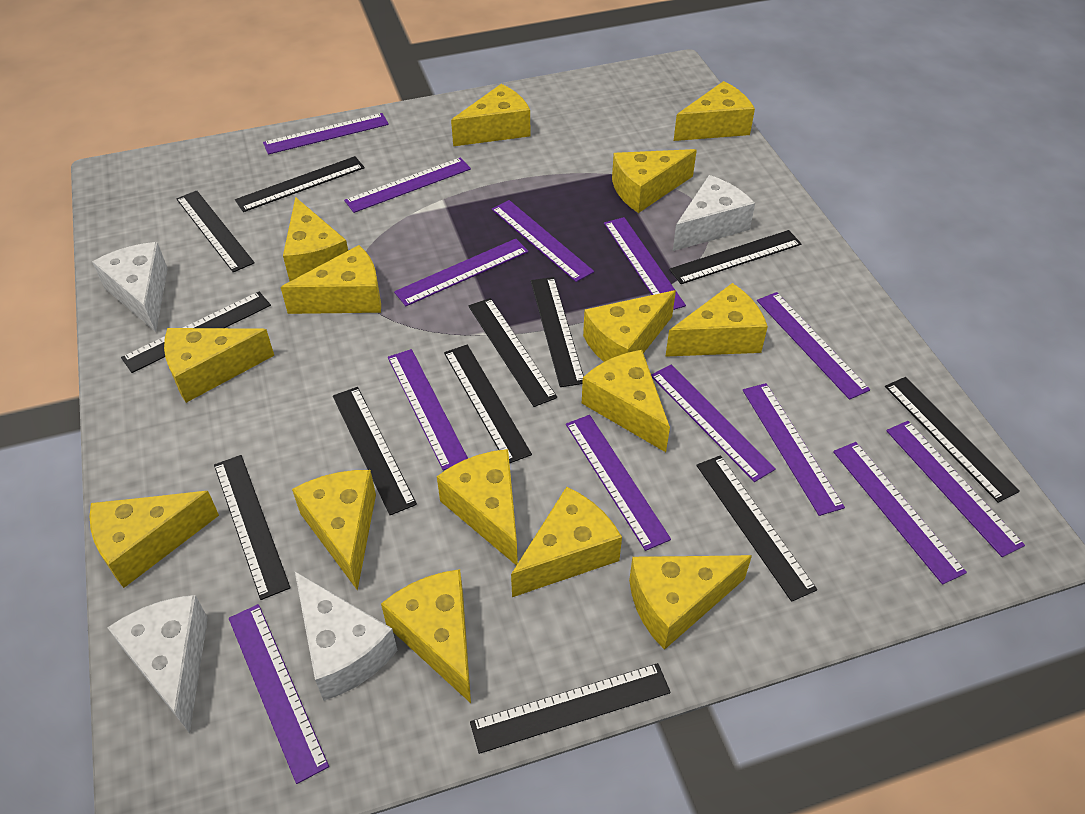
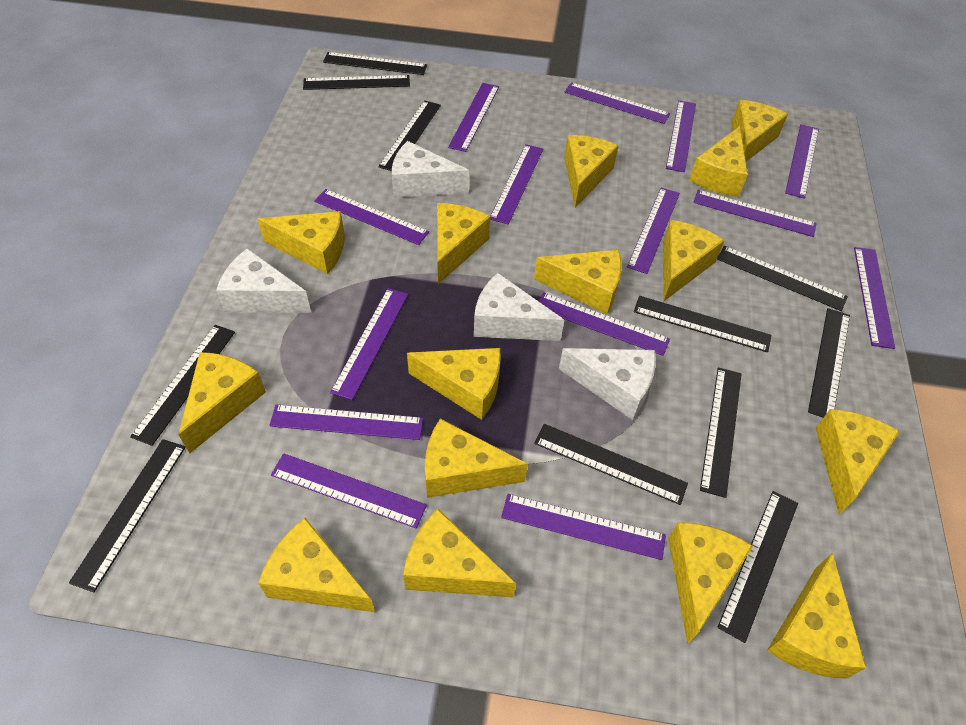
black ruler: 12 -> 11
purple ruler: 13 -> 14

